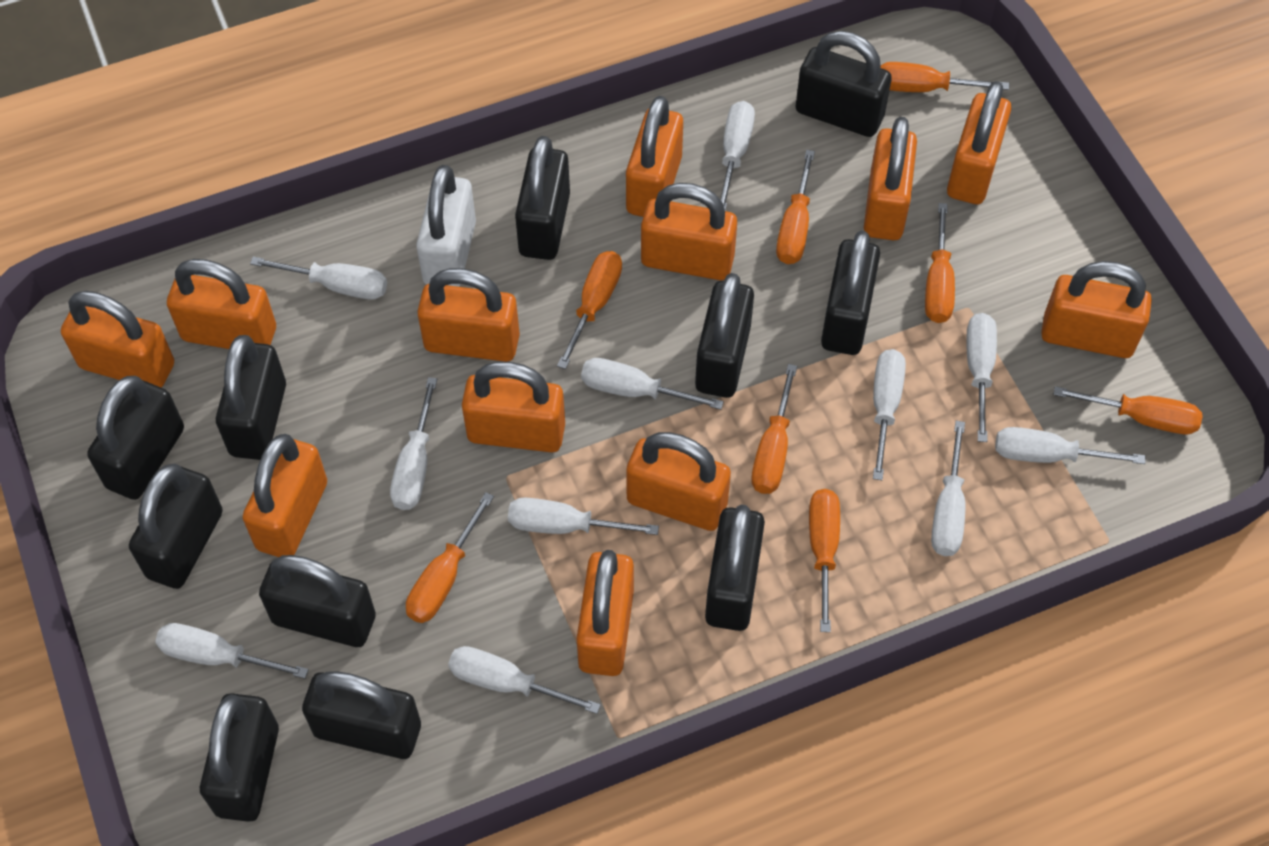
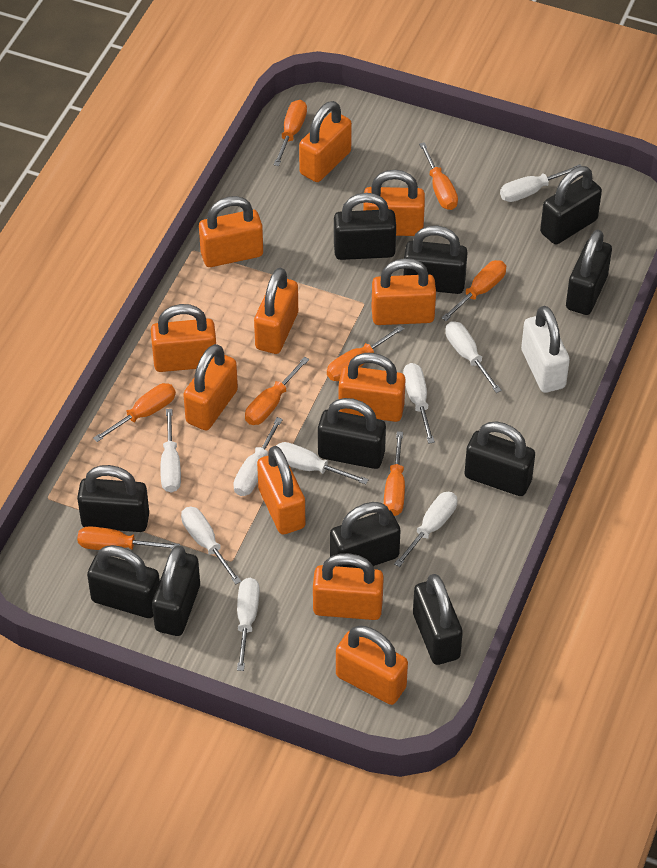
orange padlock: 12 -> 11
white screwdriver: 11 -> 9

